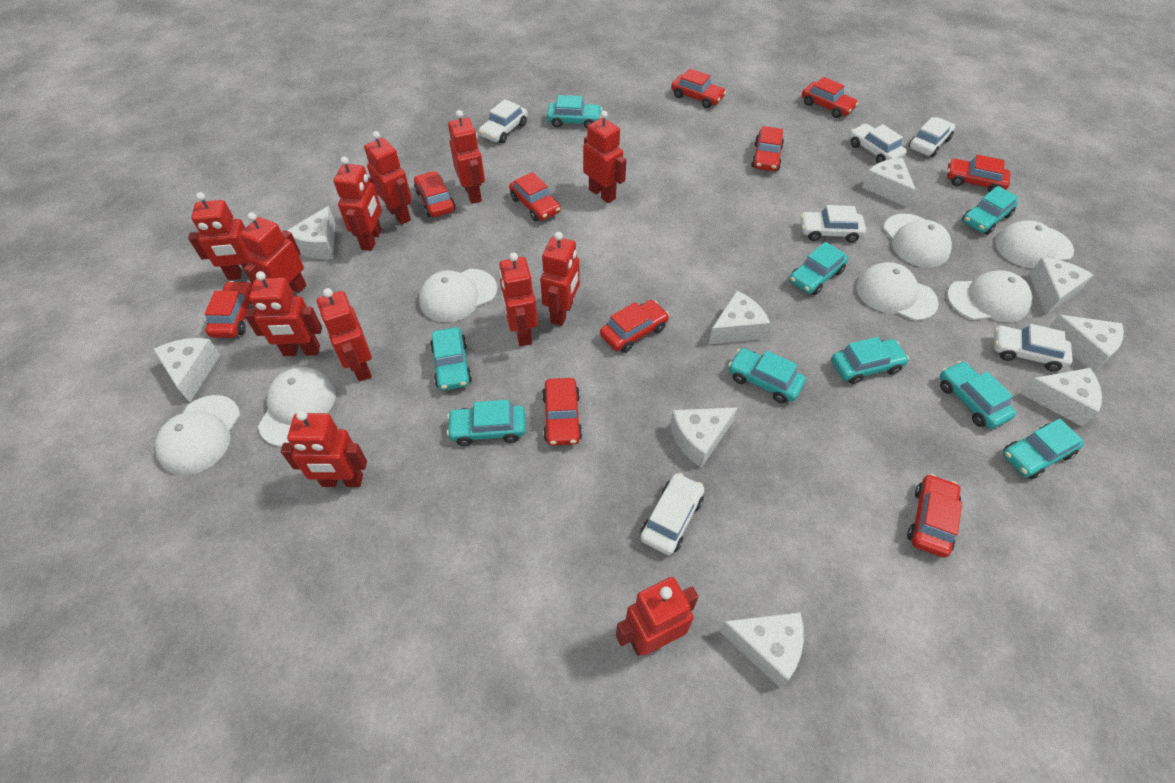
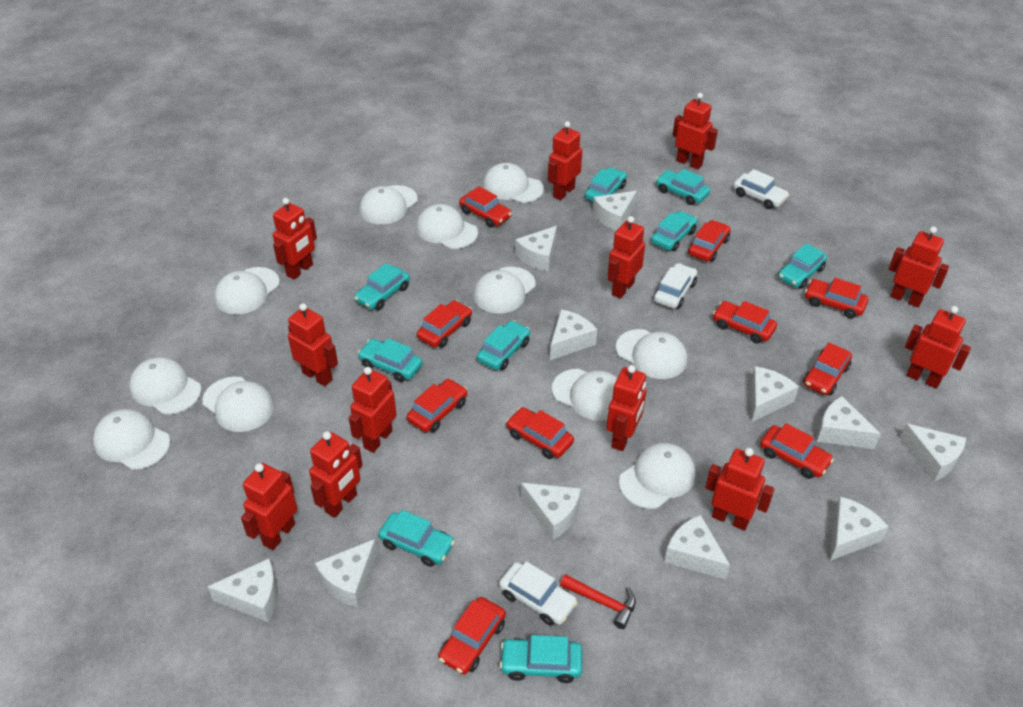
red hammer: 0 -> 1
white cap: 7 -> 11
white car: 6 -> 3
white cheese: 9 -> 11

